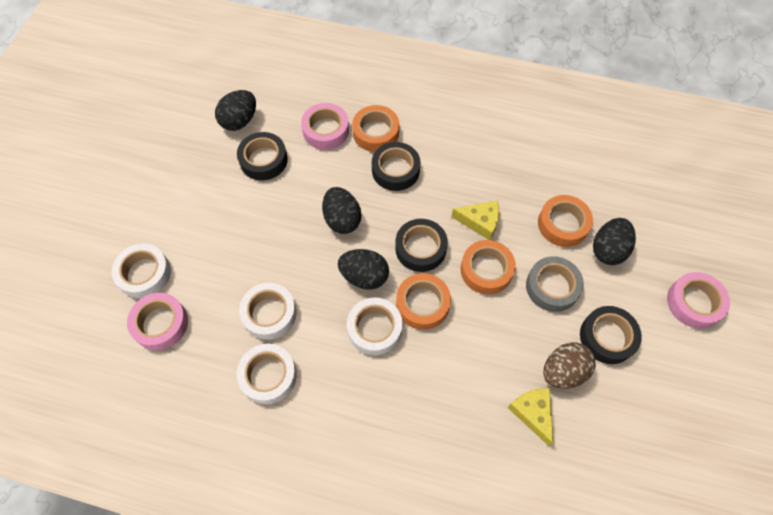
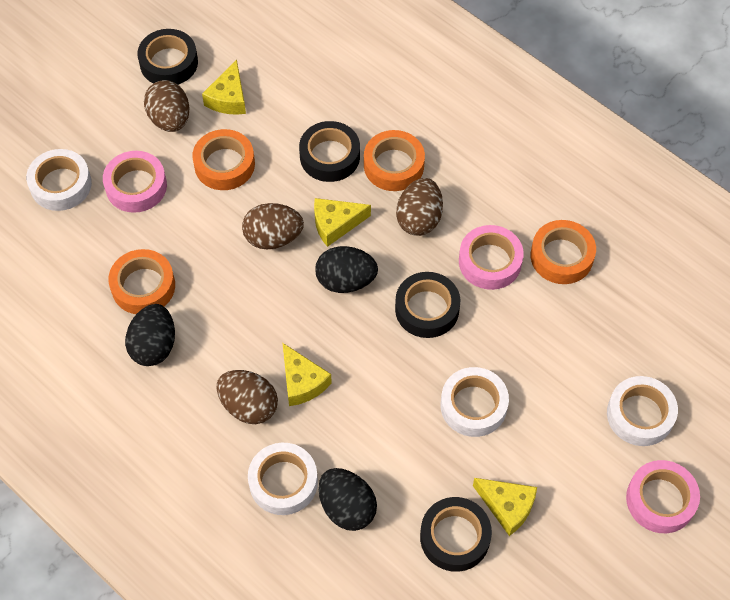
black egg: 4 -> 3
brown egg: 1 -> 4
grey tape: 1 -> 0
yellow cheese: 2 -> 4

